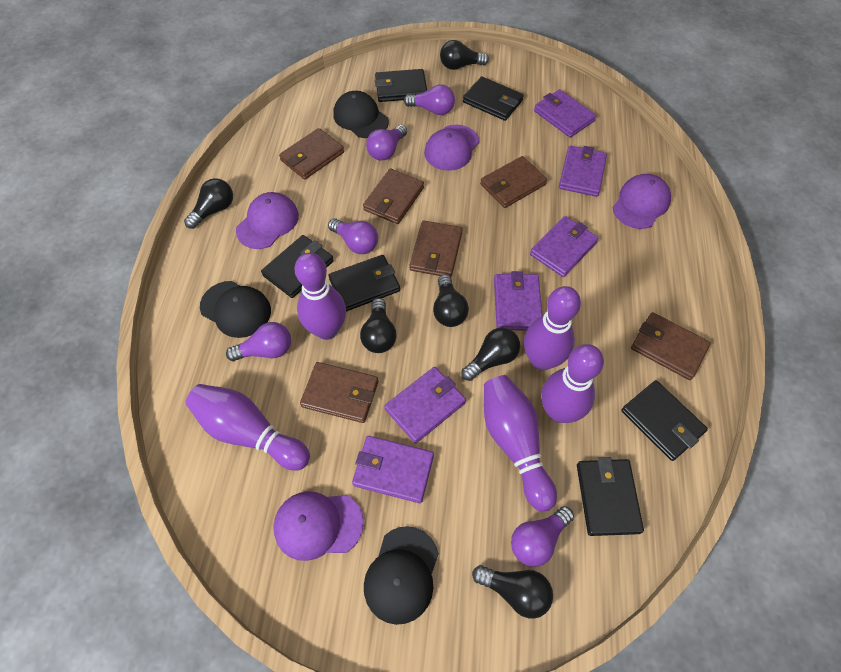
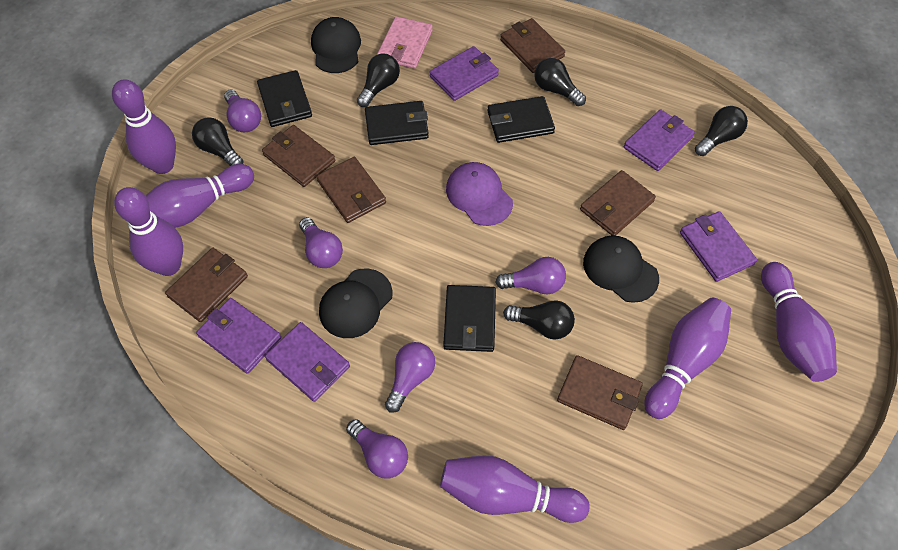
black light bulb: 6 -> 5
black wallet: 6 -> 4
pink wallet: 0 -> 1
purple bowling pin: 5 -> 6
purple cap: 4 -> 1
purple wallet: 6 -> 5

